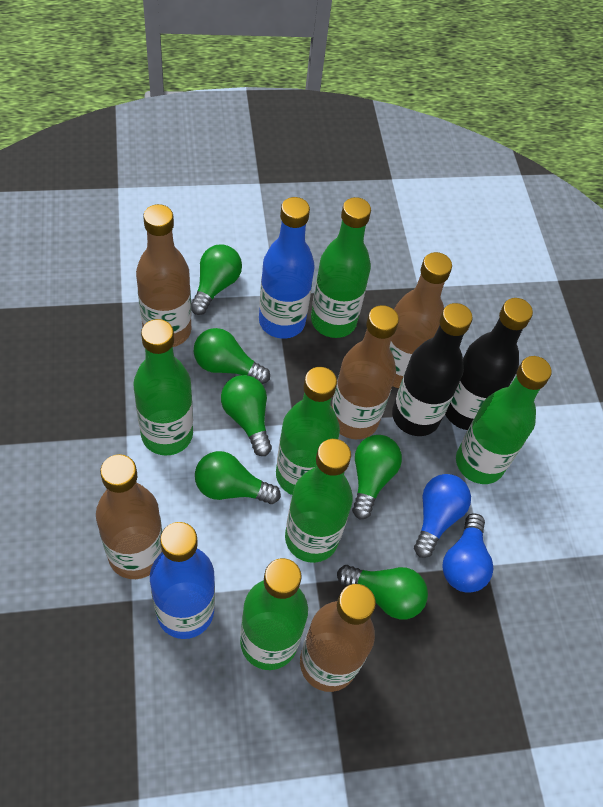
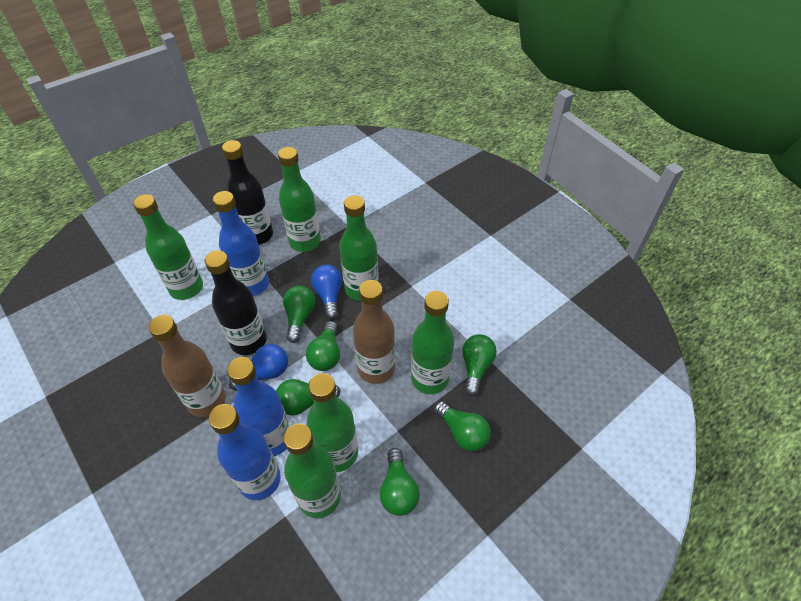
blue bottle: 2 -> 3
brown bottle: 5 -> 2

